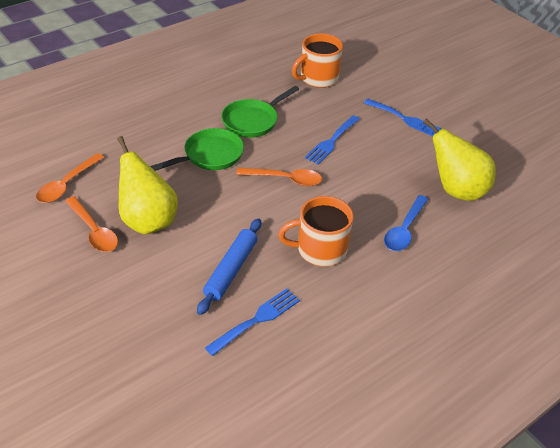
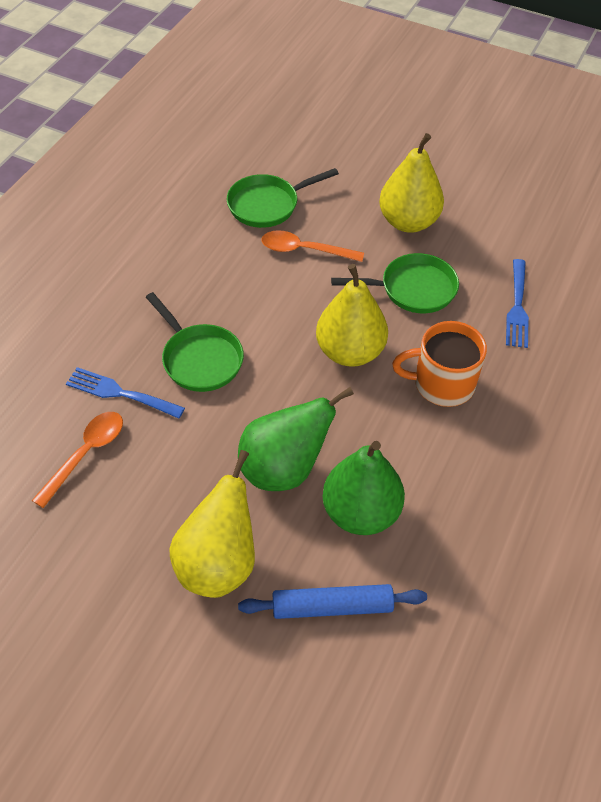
blue fork: 3 -> 2
blue spoon: 1 -> 0
green pan: 2 -> 3
green pear: 0 -> 2
orange mug: 2 -> 1
orange spoon: 3 -> 2
yellow pear: 2 -> 3

